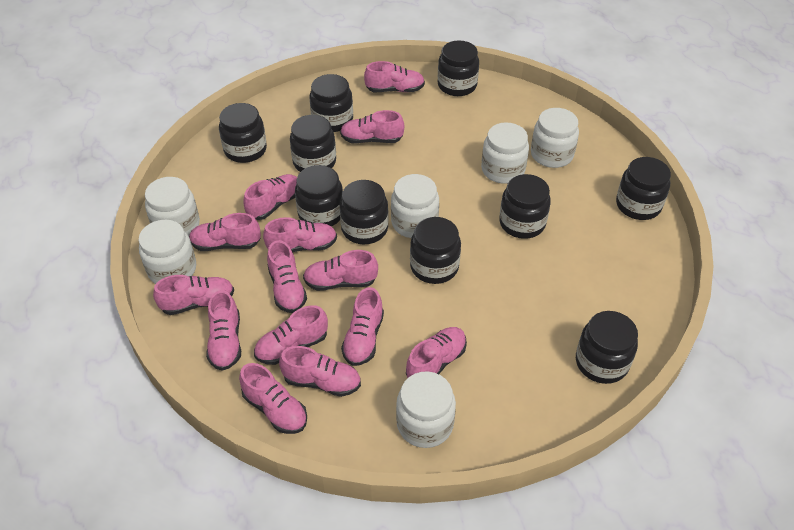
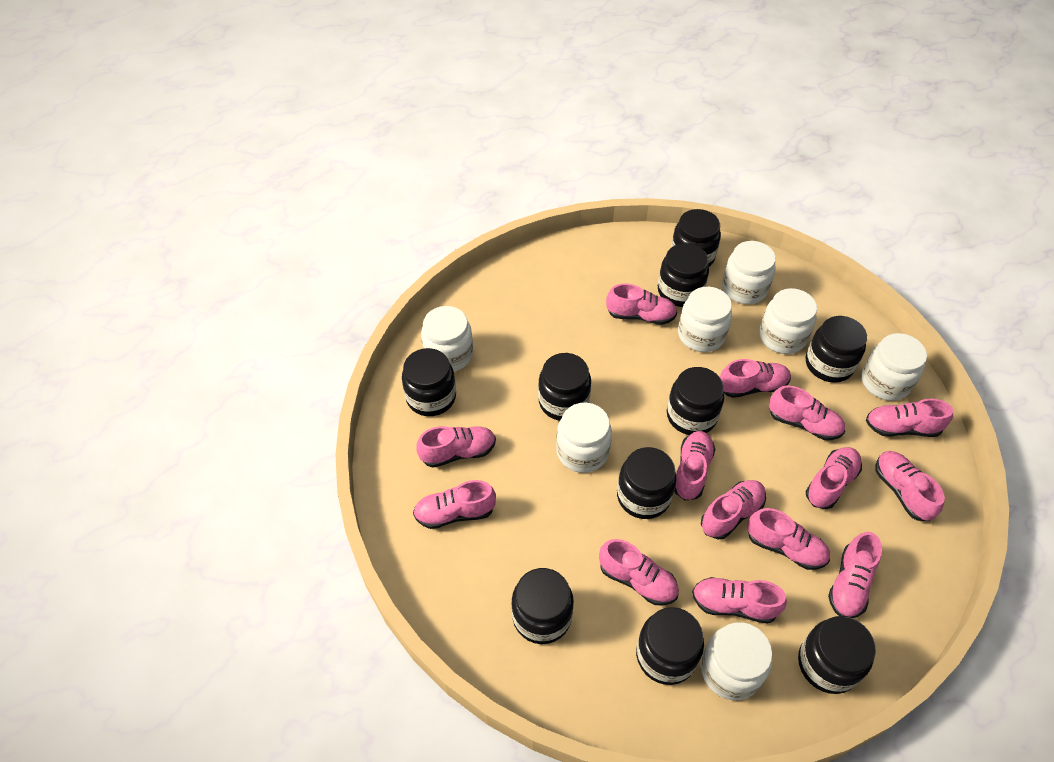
white jar: 6 -> 7

